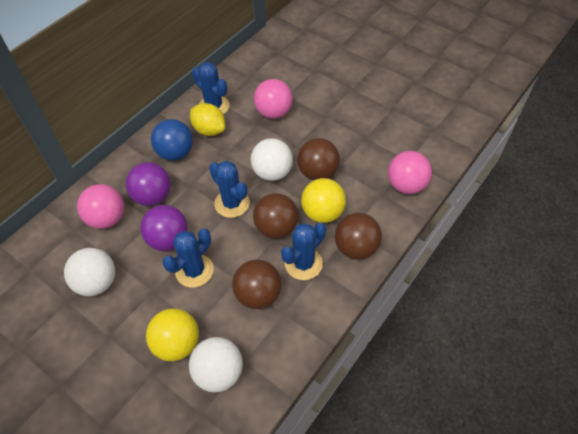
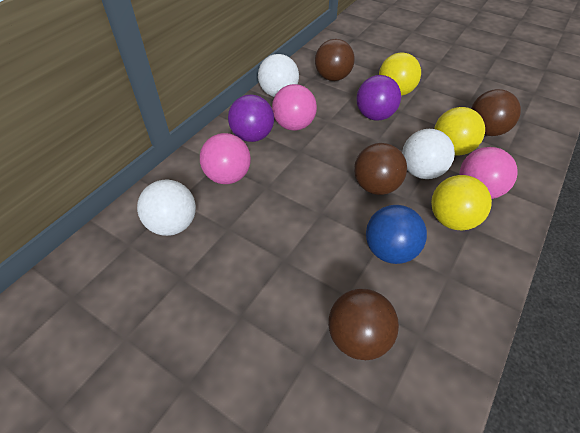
blue cactus: 4 -> 0
yellow ball: 2 -> 3
yellow lemon: 1 -> 0

